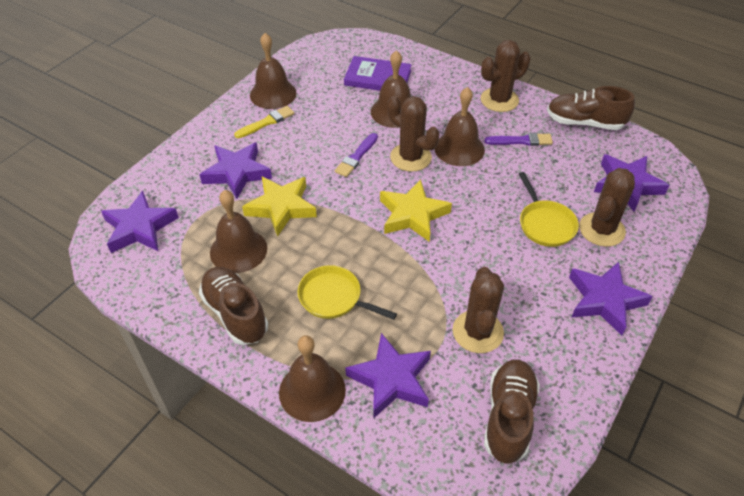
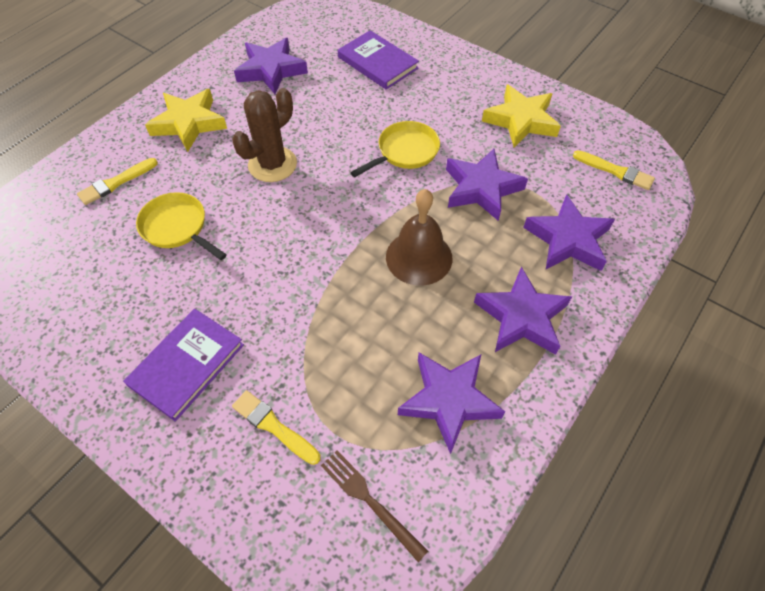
brown bell: 5 -> 1
brown cactus: 4 -> 1
brown fork: 0 -> 1
brown shoe: 3 -> 0
purple book: 1 -> 2
purple brush: 2 -> 0
yellow brush: 1 -> 3

